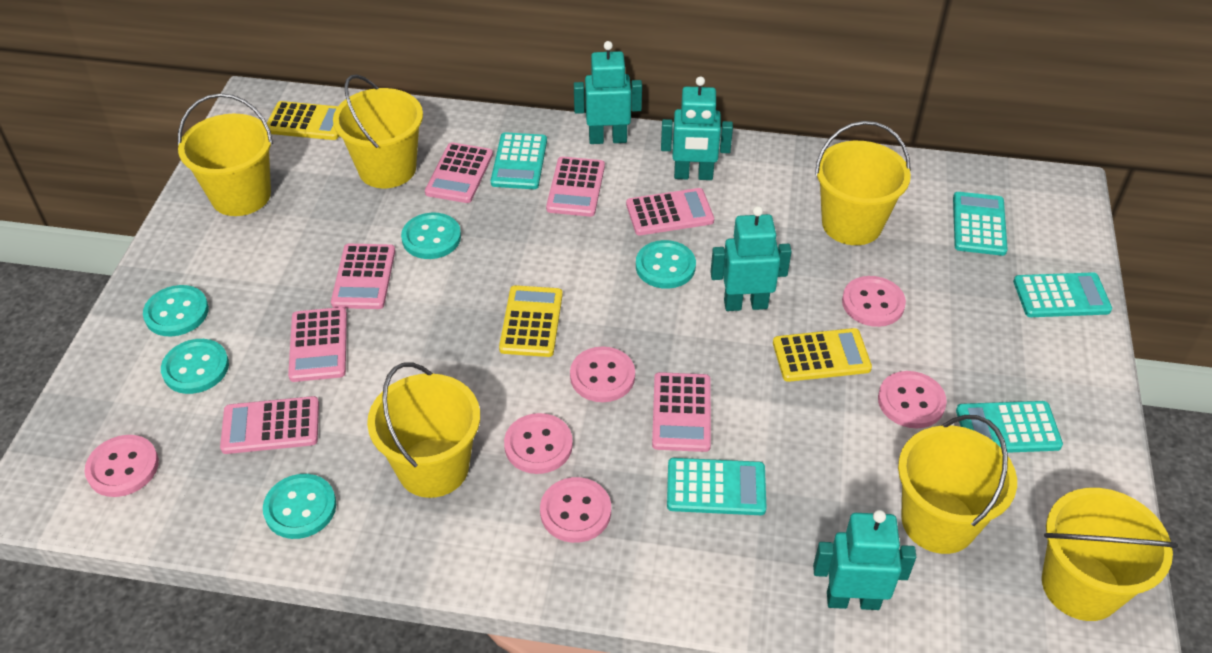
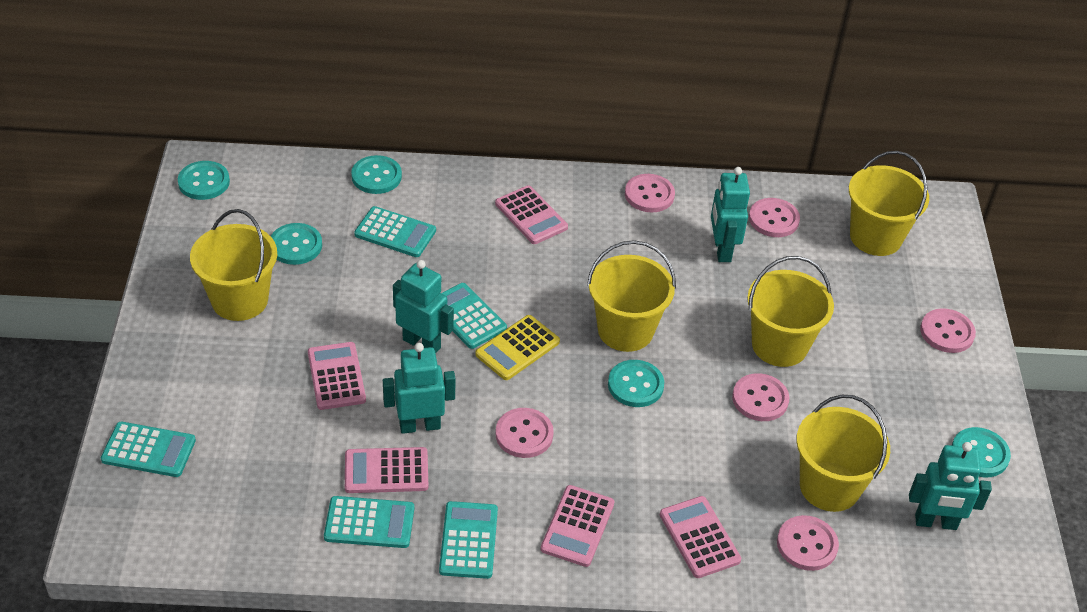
pink calculator: 7 -> 5
yellow bucket: 6 -> 5
yellow calculator: 3 -> 1

